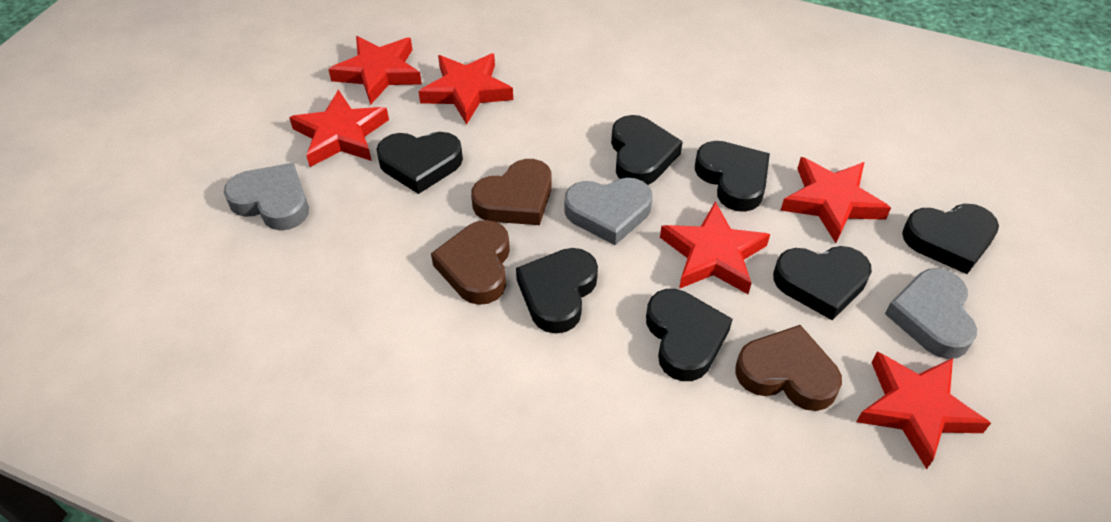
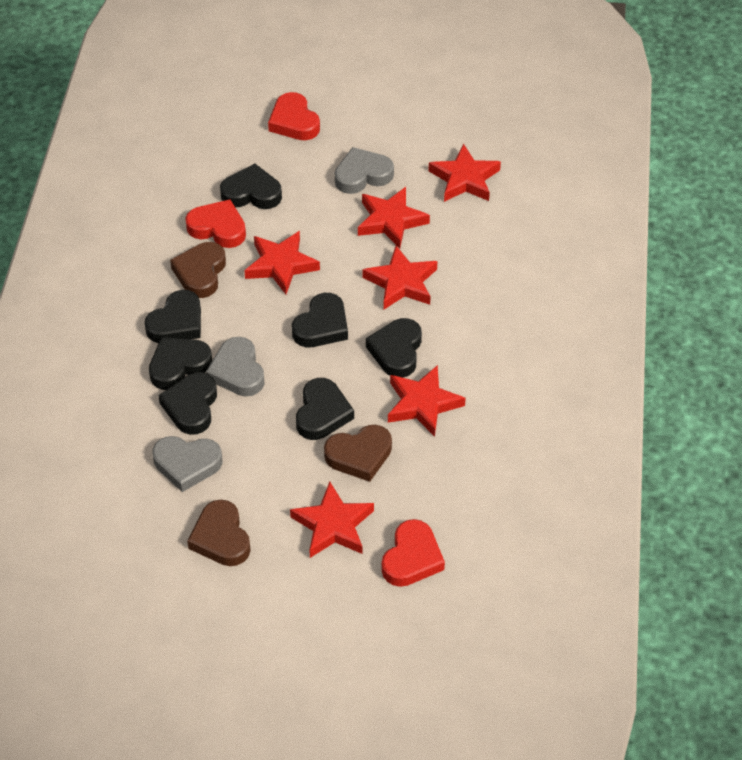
red heart: 0 -> 3

